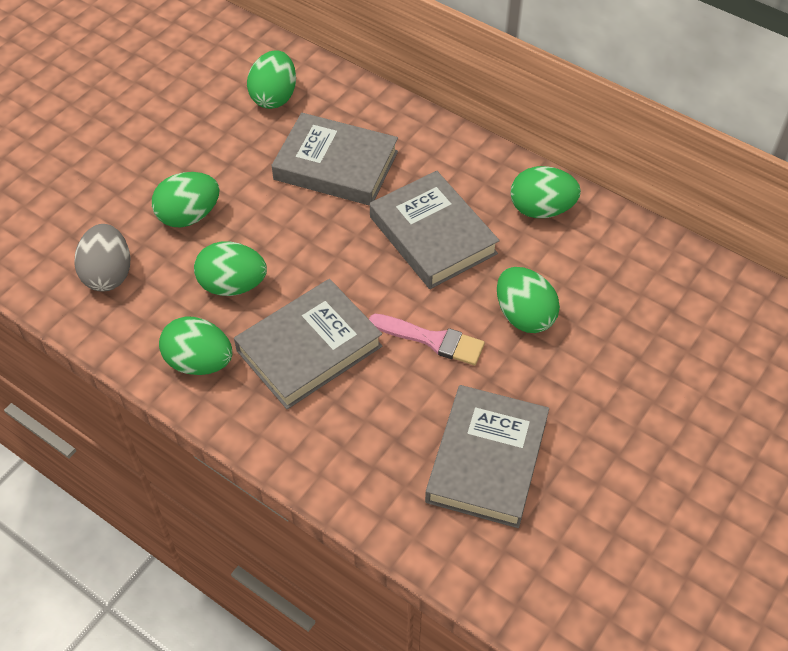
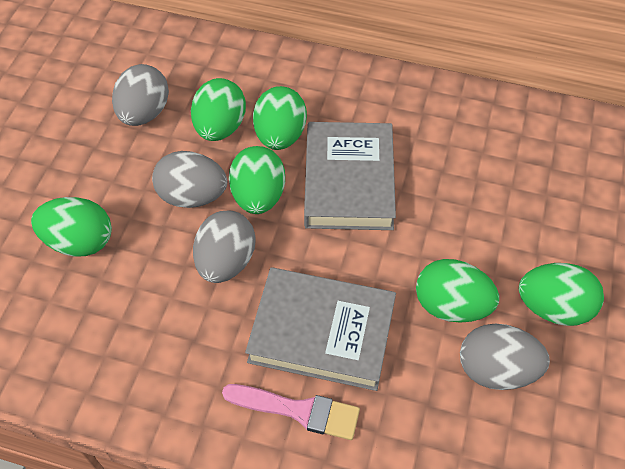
grey book: 4 -> 2
grey egg: 1 -> 4

